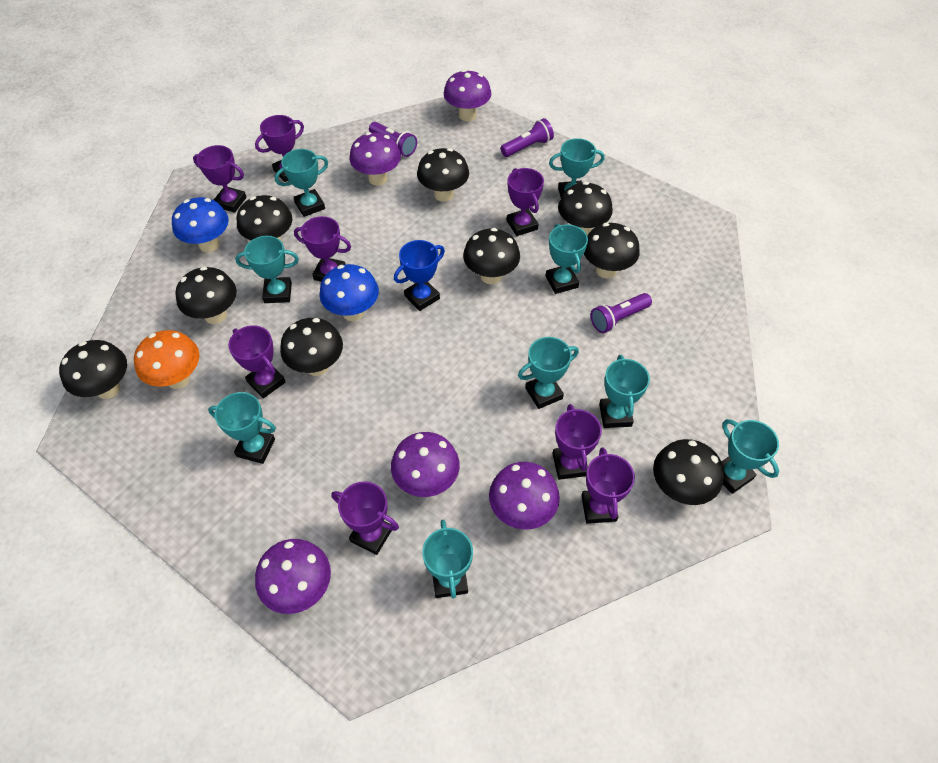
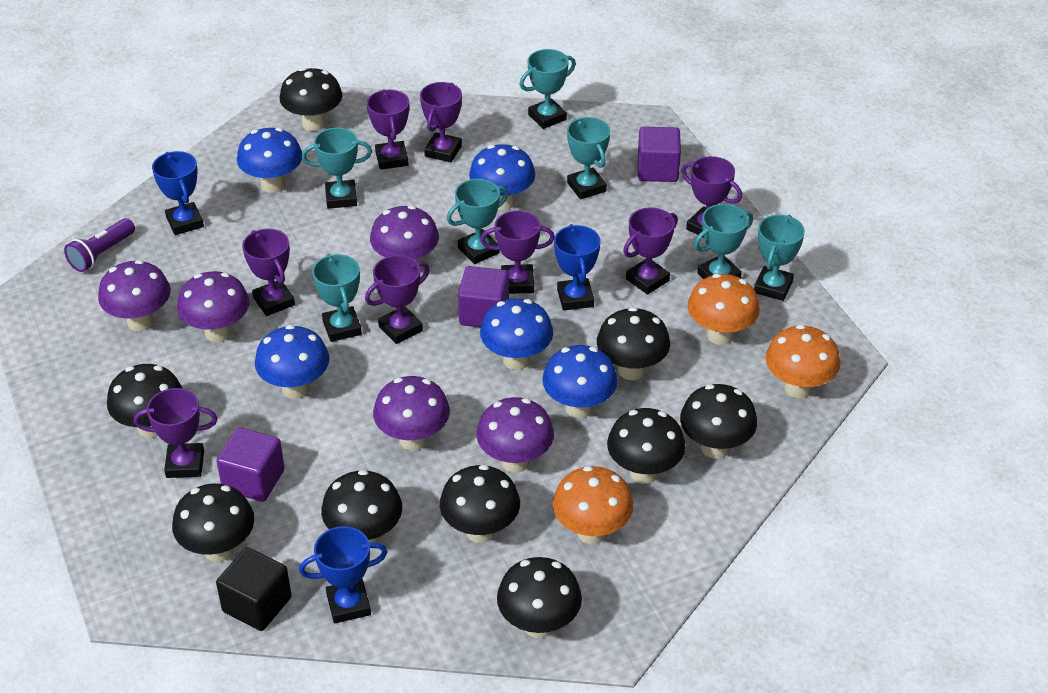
black cube: 0 -> 1
blue mushroom: 2 -> 5
blue trophy: 1 -> 3
orange mushroom: 1 -> 3
purple cube: 0 -> 3
purple flashlight: 3 -> 1
turquoise trophy: 9 -> 7

